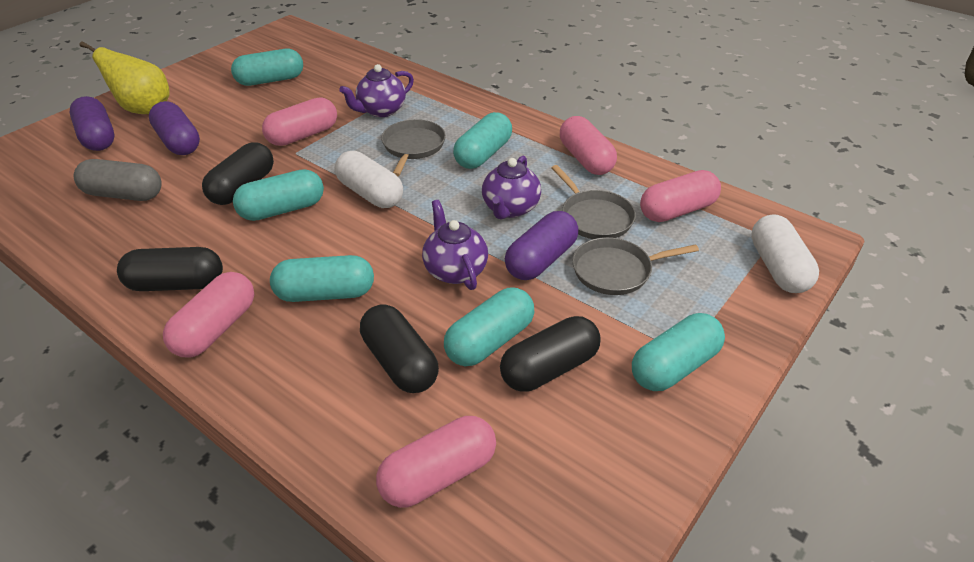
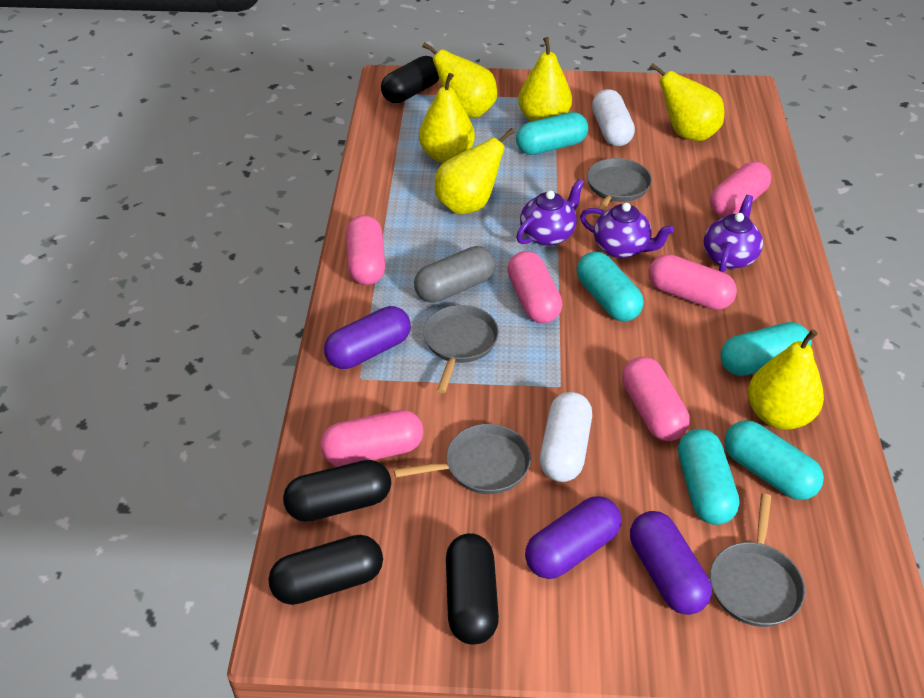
grey pan: 3 -> 4
pink capsule: 5 -> 6
turquoise capsule: 6 -> 5
yellow pear: 1 -> 6

